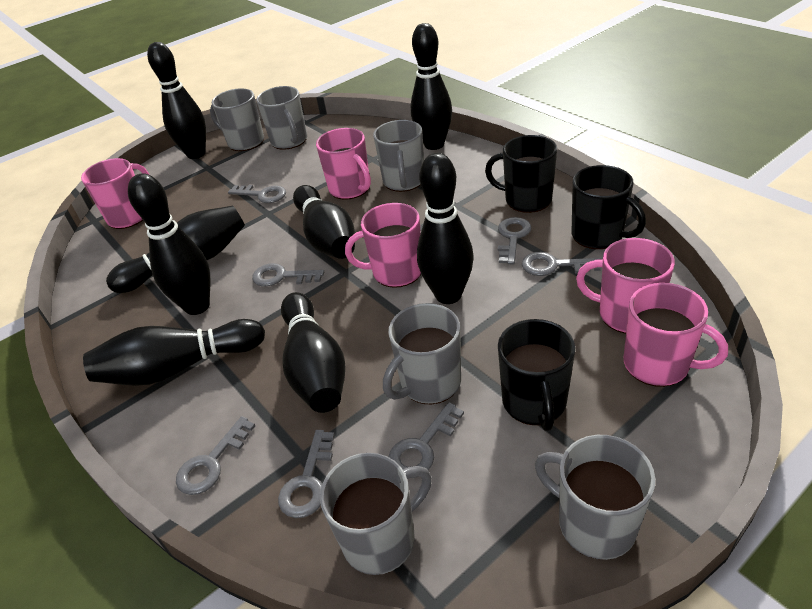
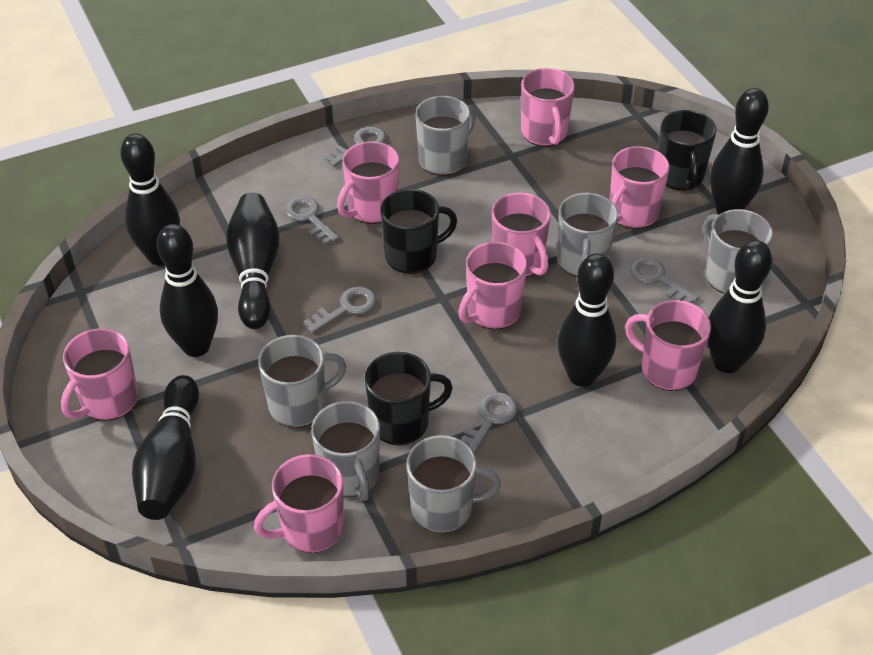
black bowling pin: 8 -> 7
grey key: 7 -> 5
pink mug: 5 -> 8

